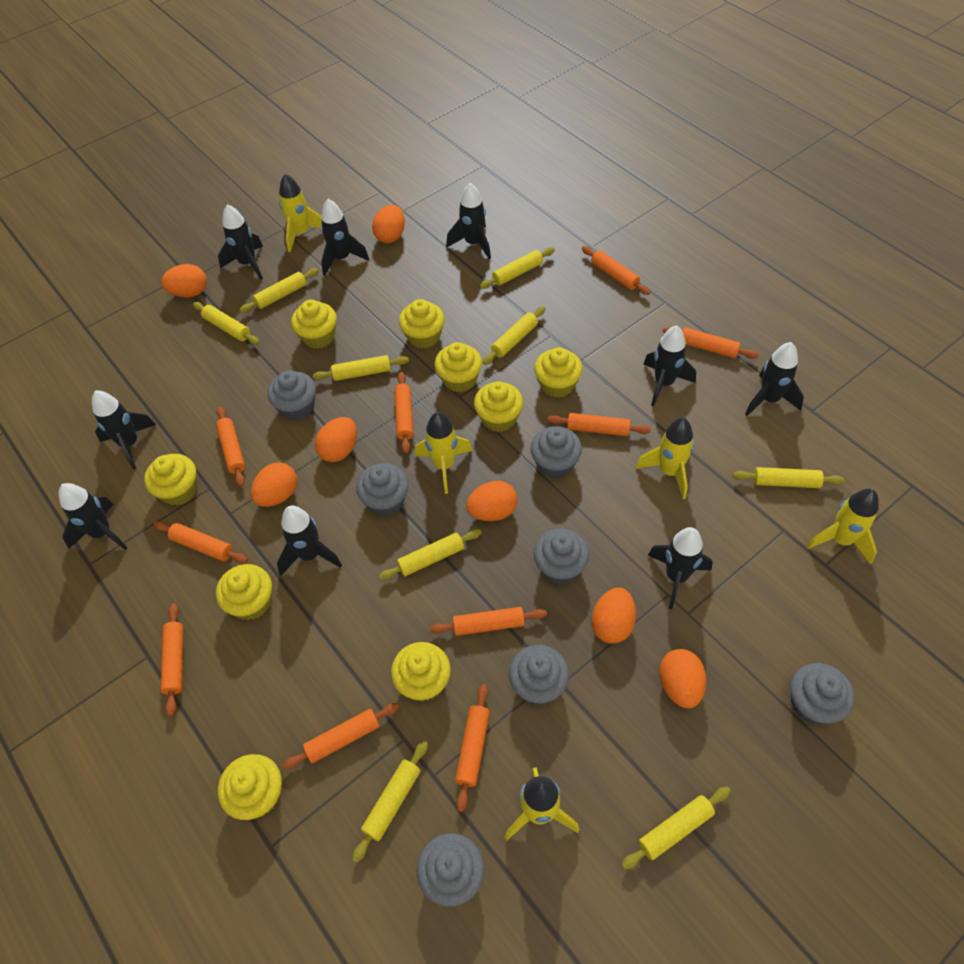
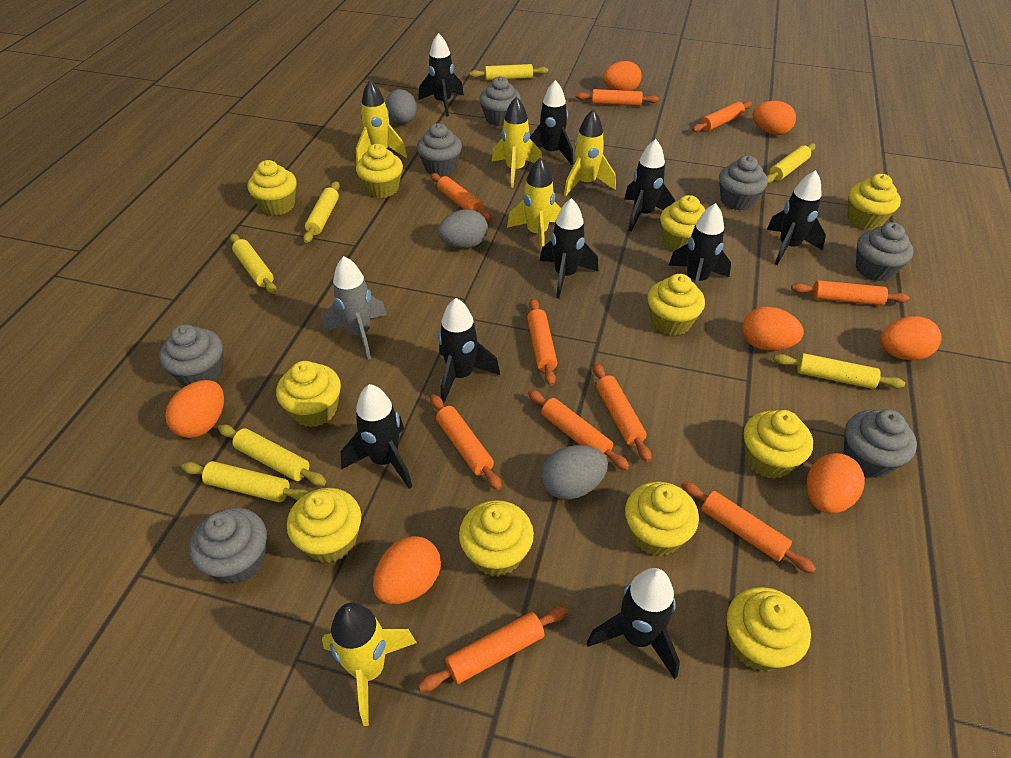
grey egg: 0 -> 3
grey rocket: 0 -> 1
yellow cupcake: 9 -> 11
yellow rolling pin: 9 -> 7

